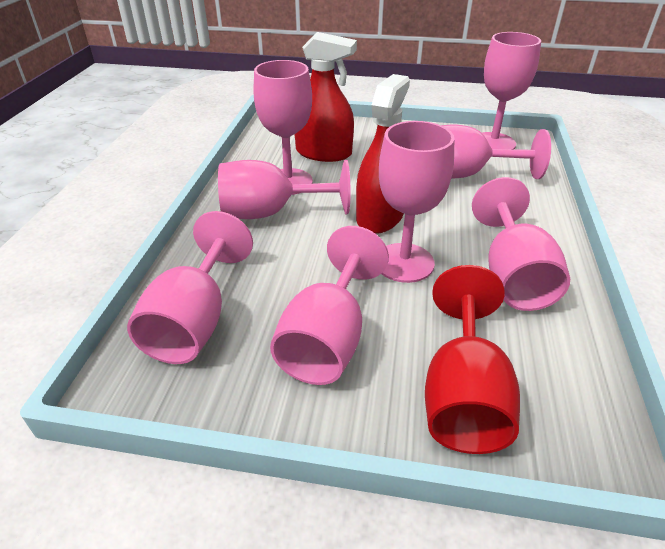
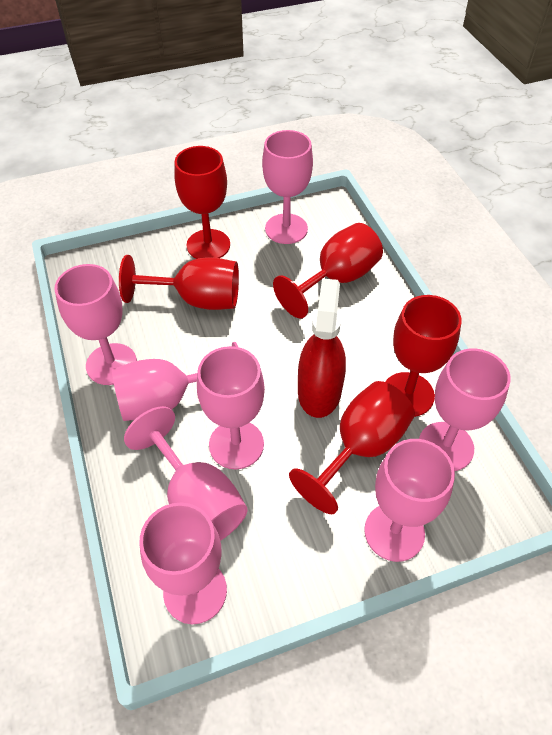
red goblet: 1 -> 5
red spray bottle: 2 -> 1

